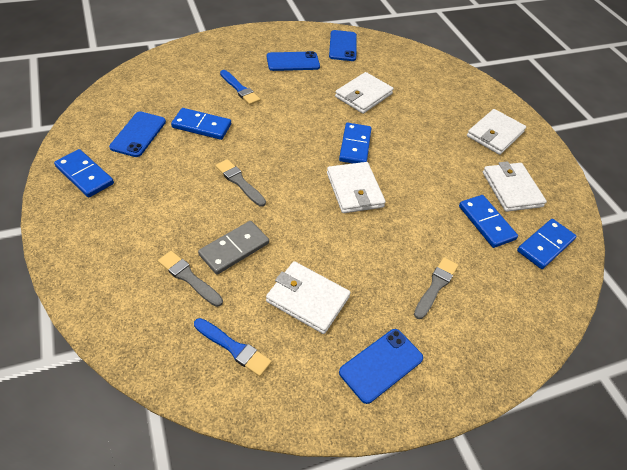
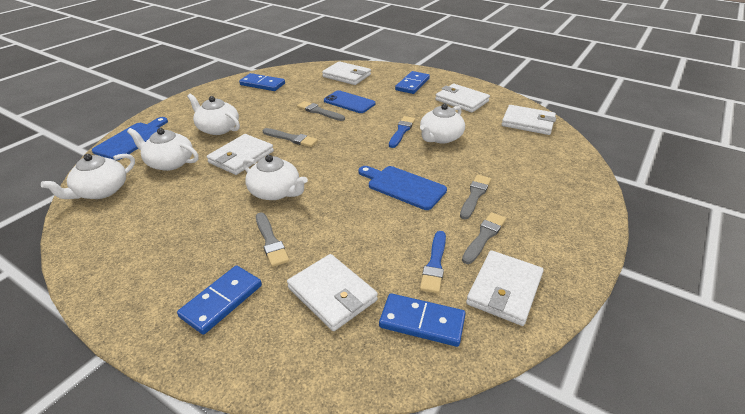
blue cutting board: 0 -> 2
blue domino: 5 -> 4
blue phone: 4 -> 1
grey brush: 3 -> 5
grey domino: 1 -> 0
white teapot: 0 -> 5
white wallet: 5 -> 6

